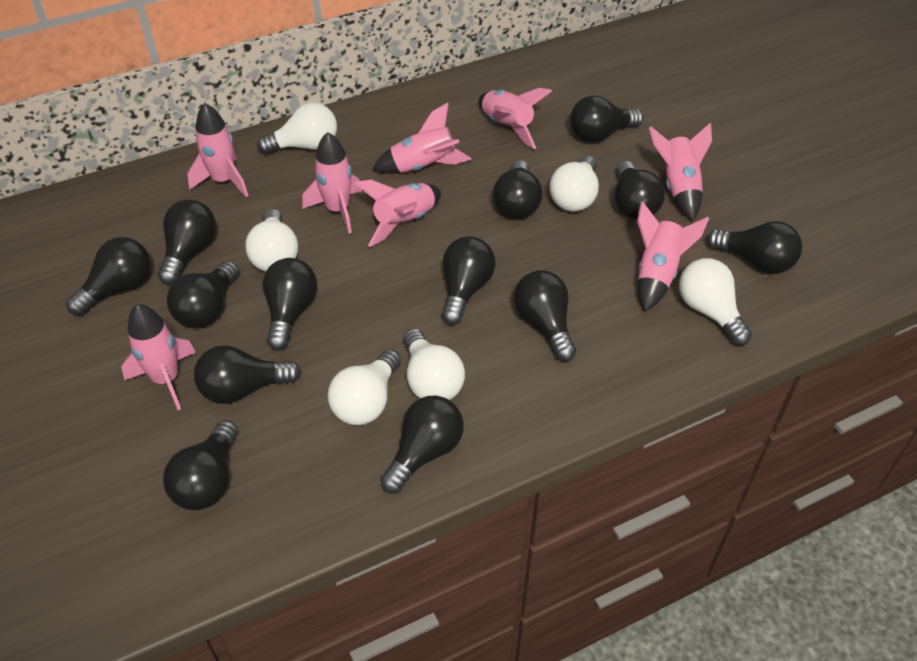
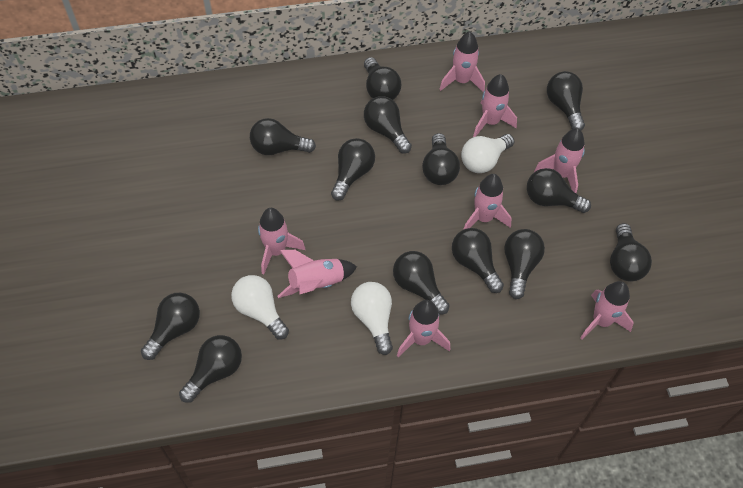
white light bulb: 6 -> 3

